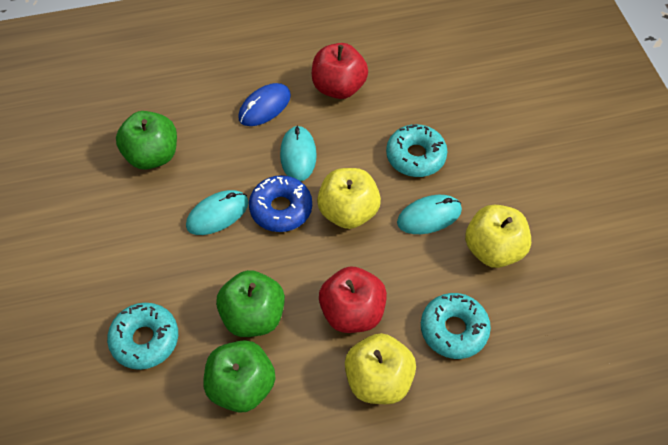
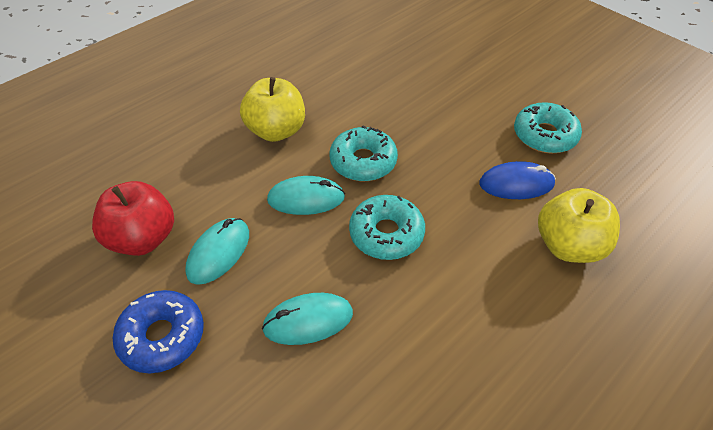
green apple: 3 -> 0
red apple: 2 -> 1
yellow apple: 3 -> 2

